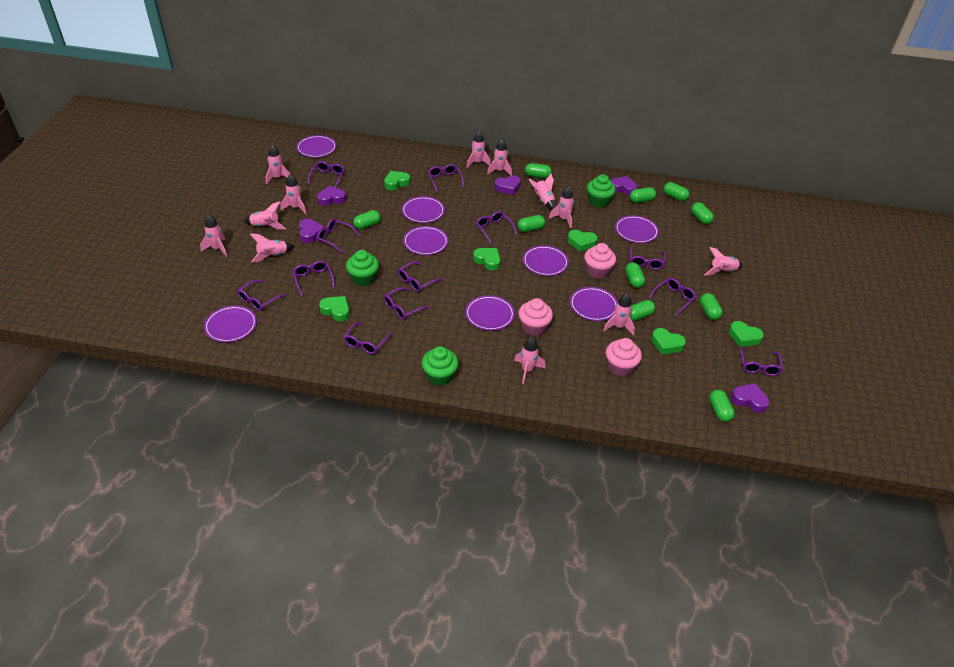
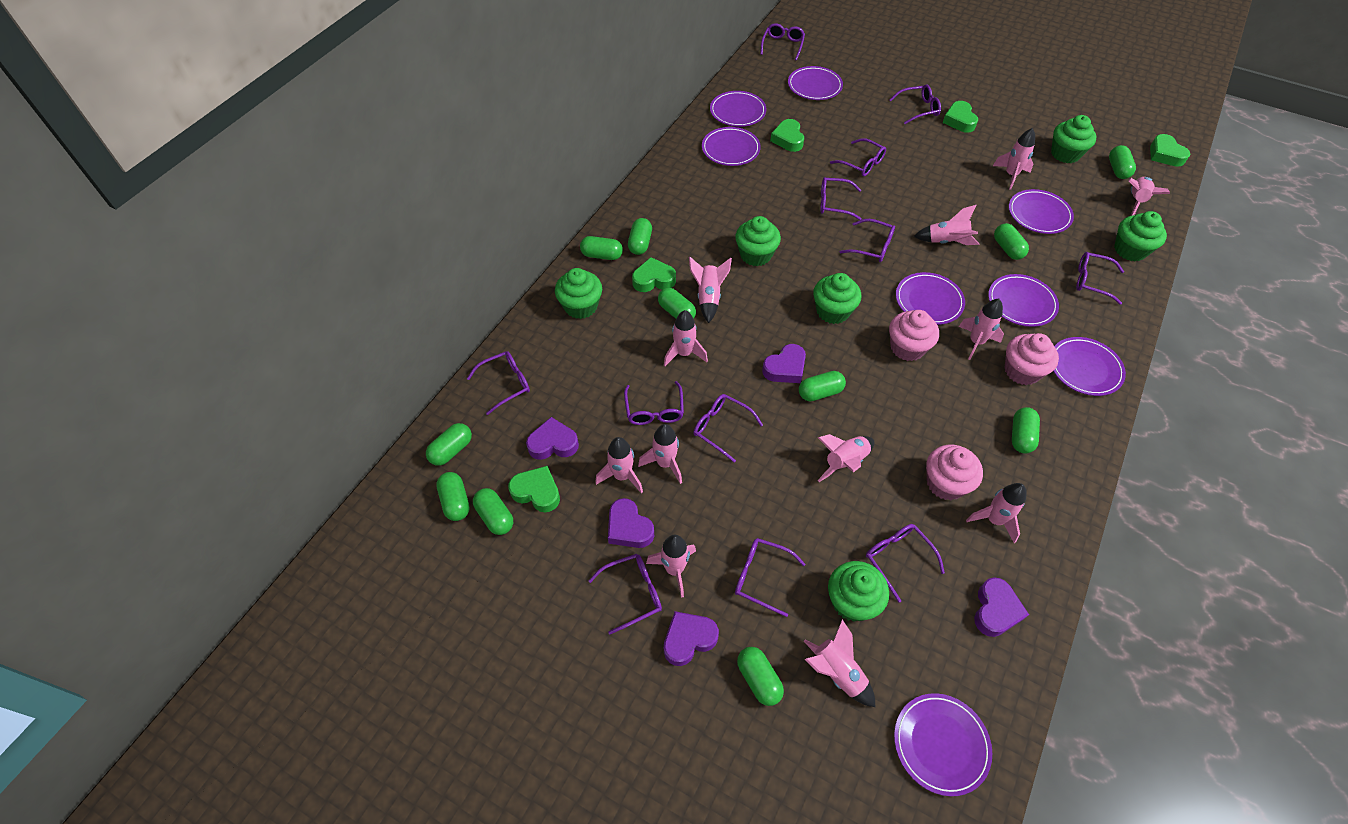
green capsule: 10 -> 11
green cupcake: 3 -> 6
green heart: 6 -> 5

